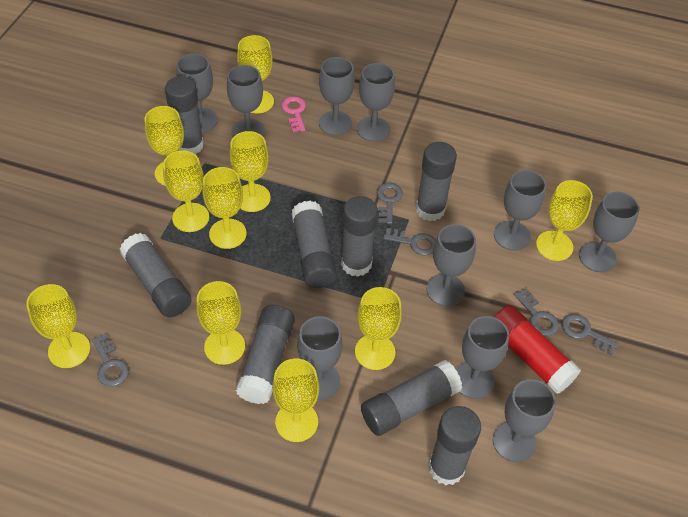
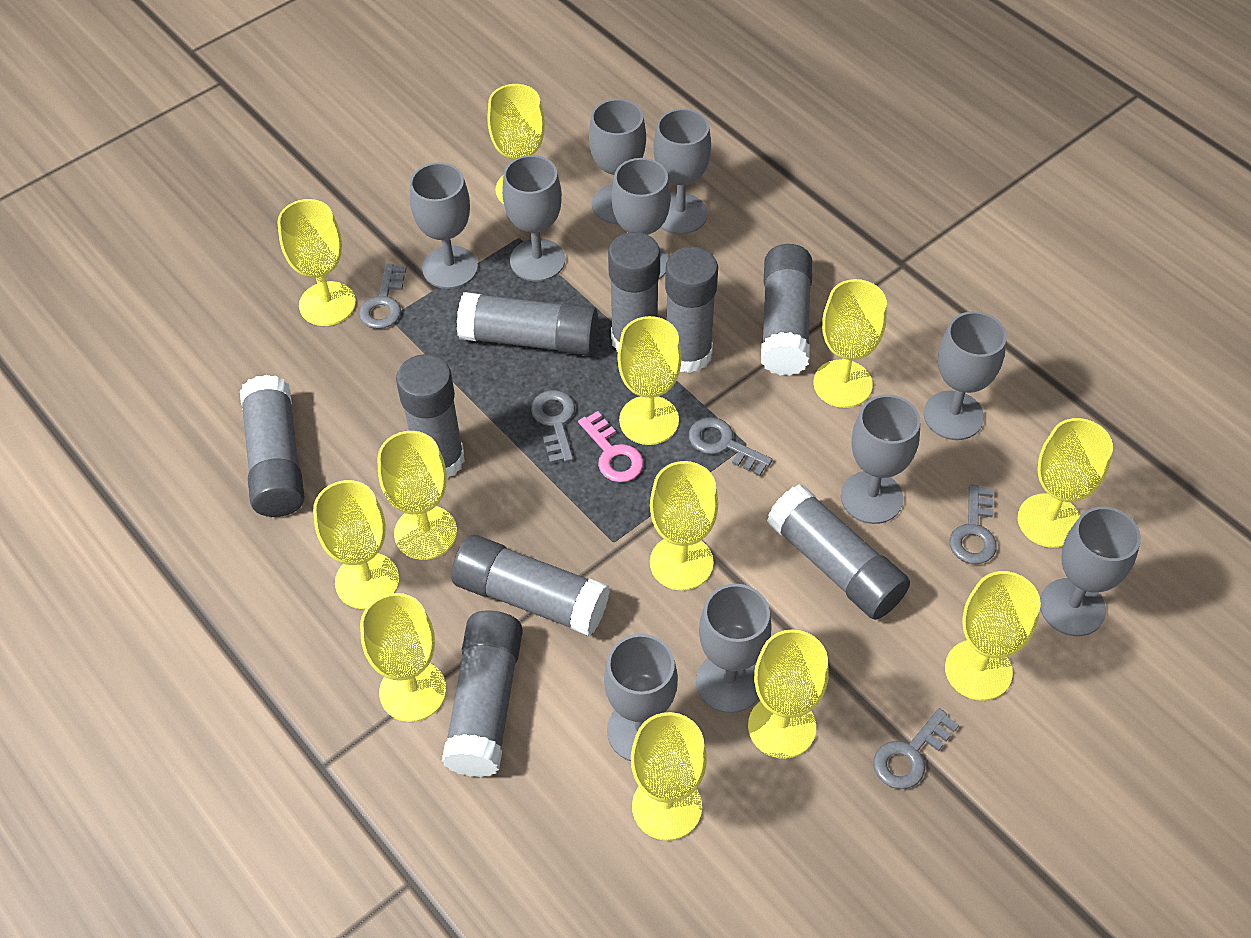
grey glue stick: 8 -> 9
red glue stick: 1 -> 0
yellow goblet: 10 -> 12

